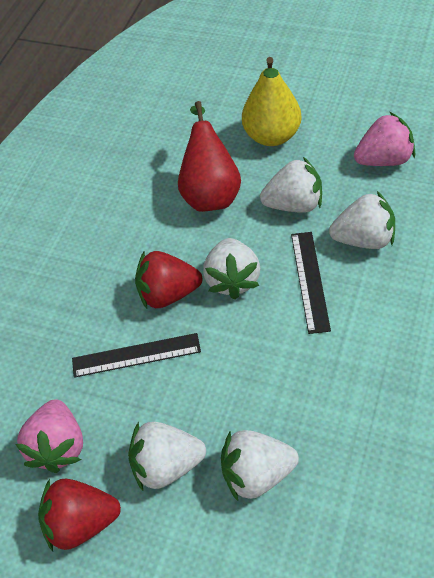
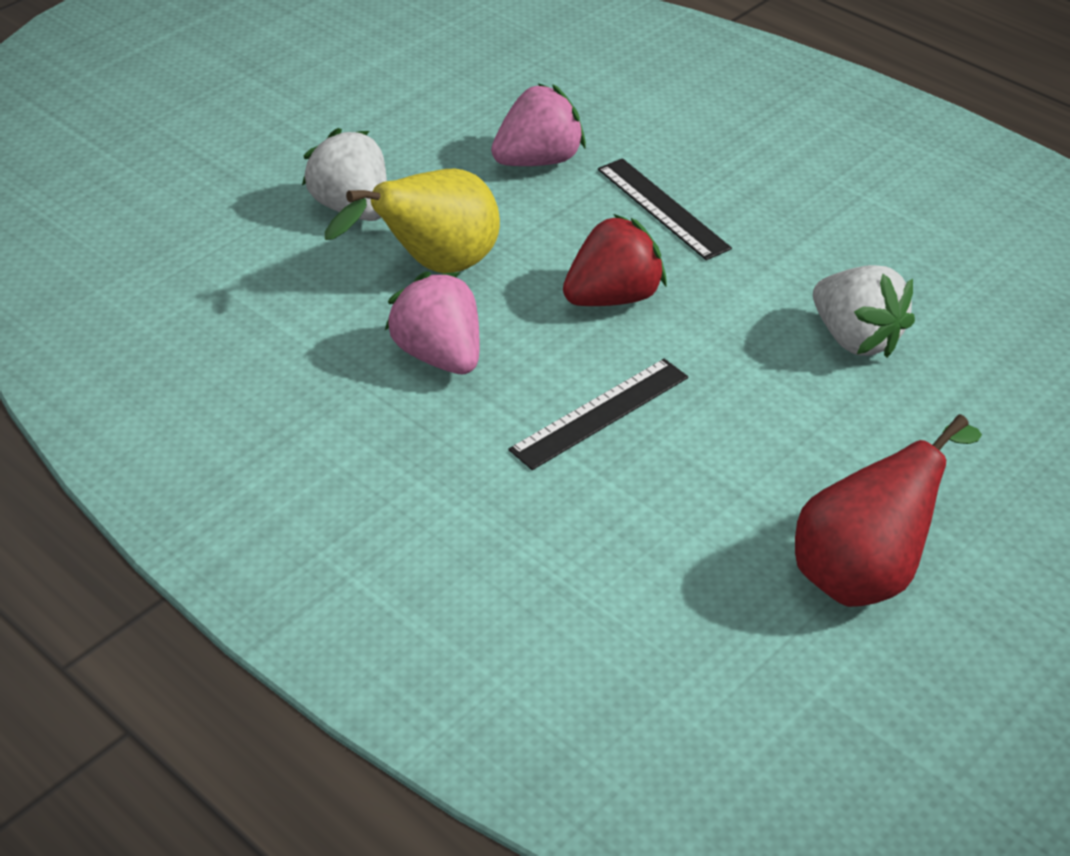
red strawberry: 2 -> 1
white strawberry: 5 -> 2

